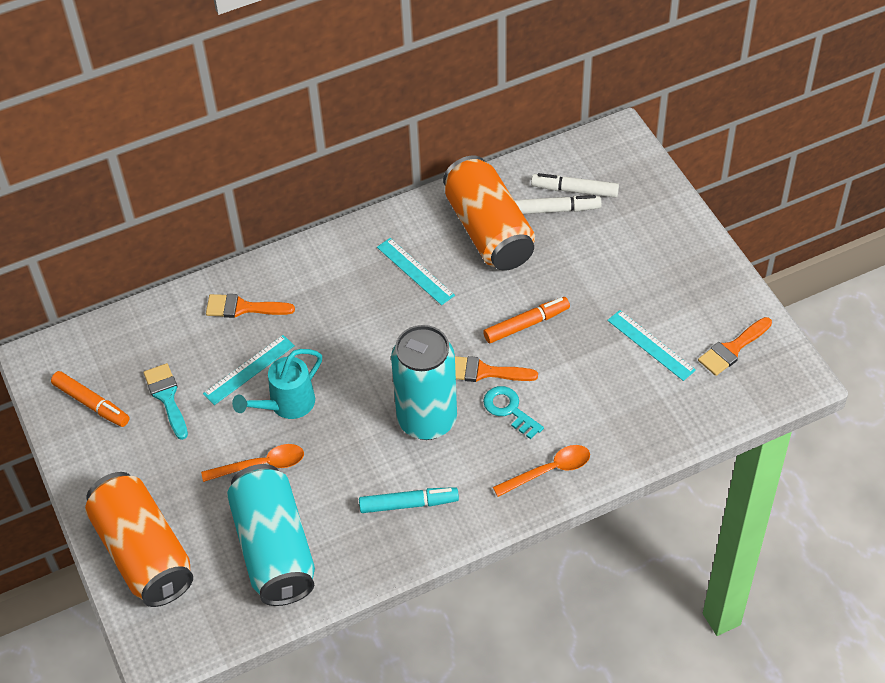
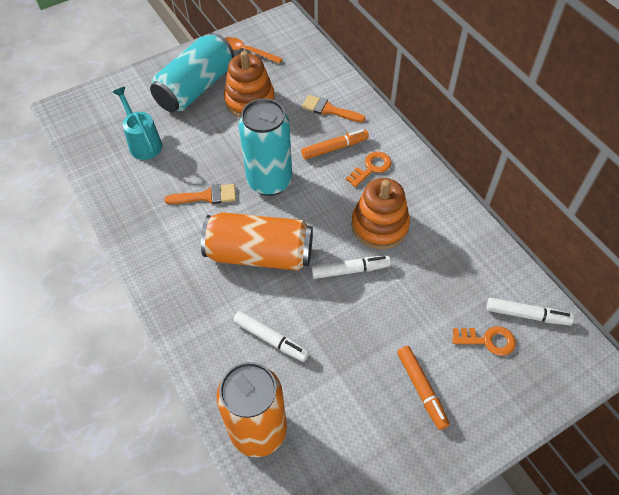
orange brush: 3 -> 2
orange key: 0 -> 2
orange spoon: 2 -> 1
orange stacking toy: 0 -> 2
turquoise brush: 1 -> 0
turquoise key: 1 -> 0
turquoise marker: 1 -> 0
turquoise ruler: 3 -> 0
white marker: 2 -> 3

